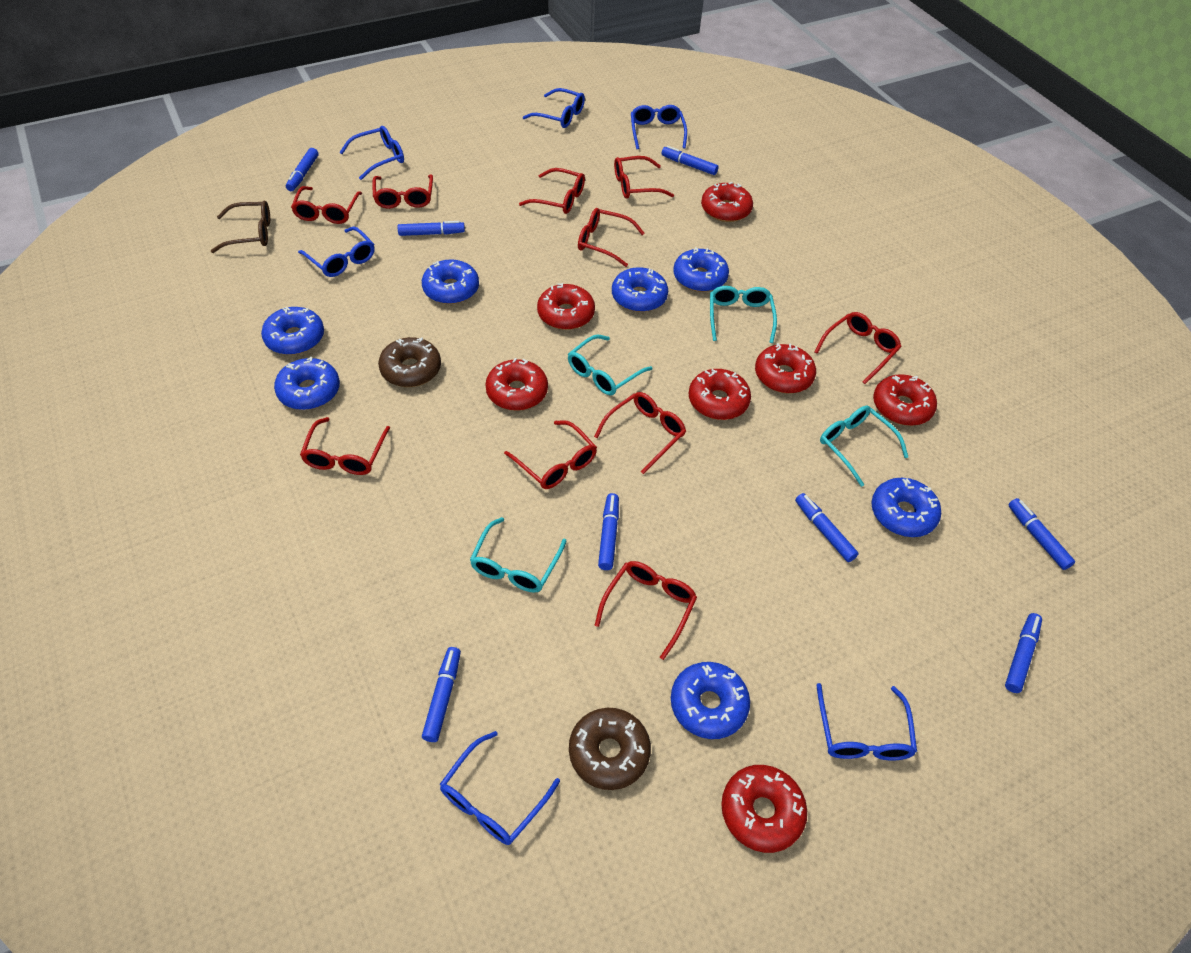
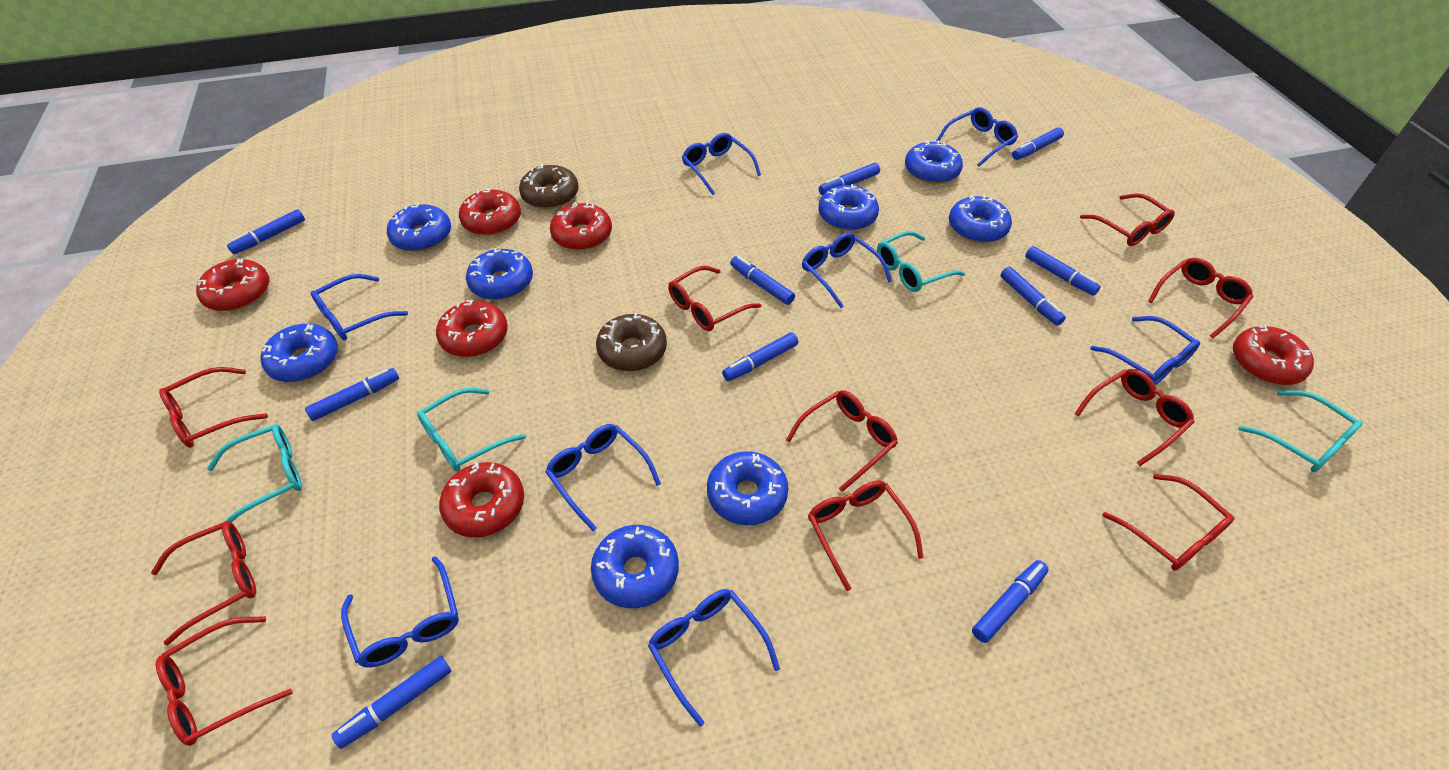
blue donut: 7 -> 8
blue glasses: 6 -> 8
blue marker: 8 -> 10
brown glasses: 1 -> 0
red donut: 7 -> 6

